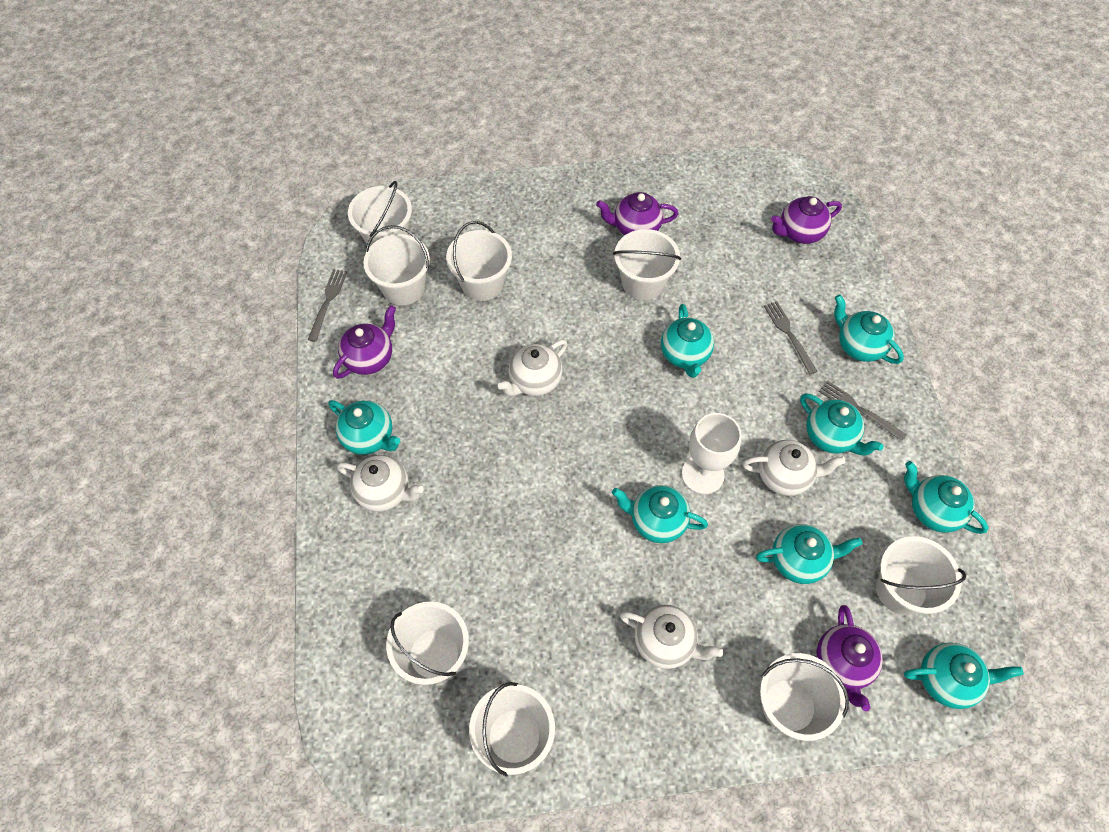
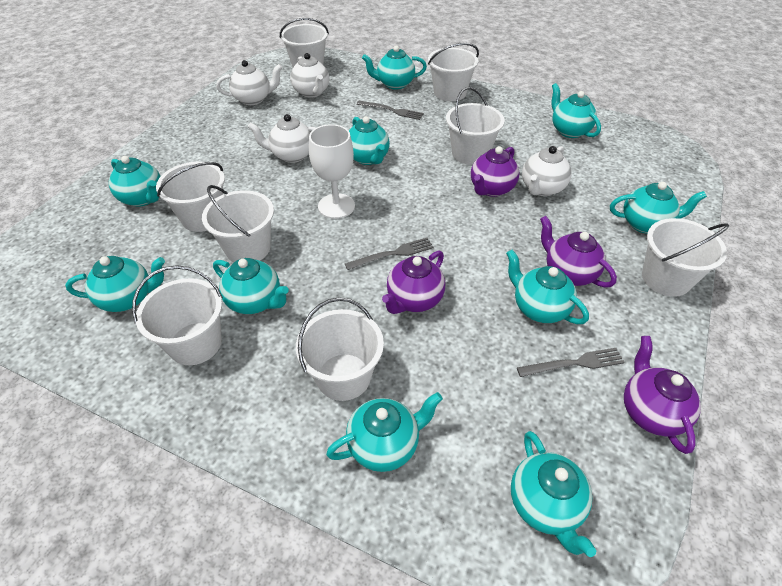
turquoise teapot: 8 -> 10

